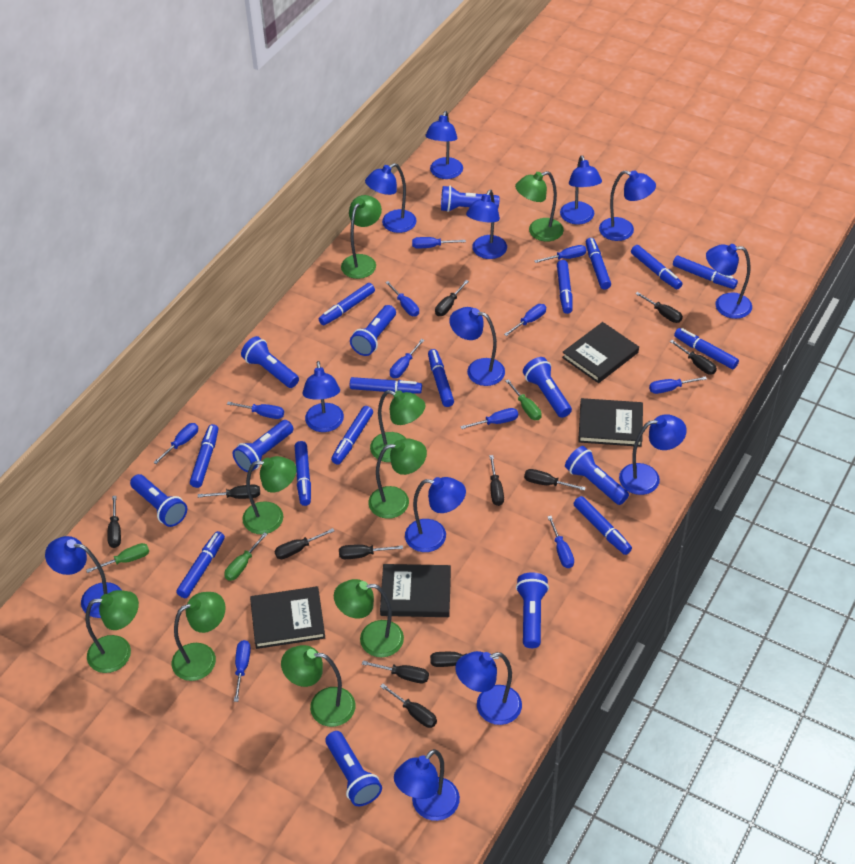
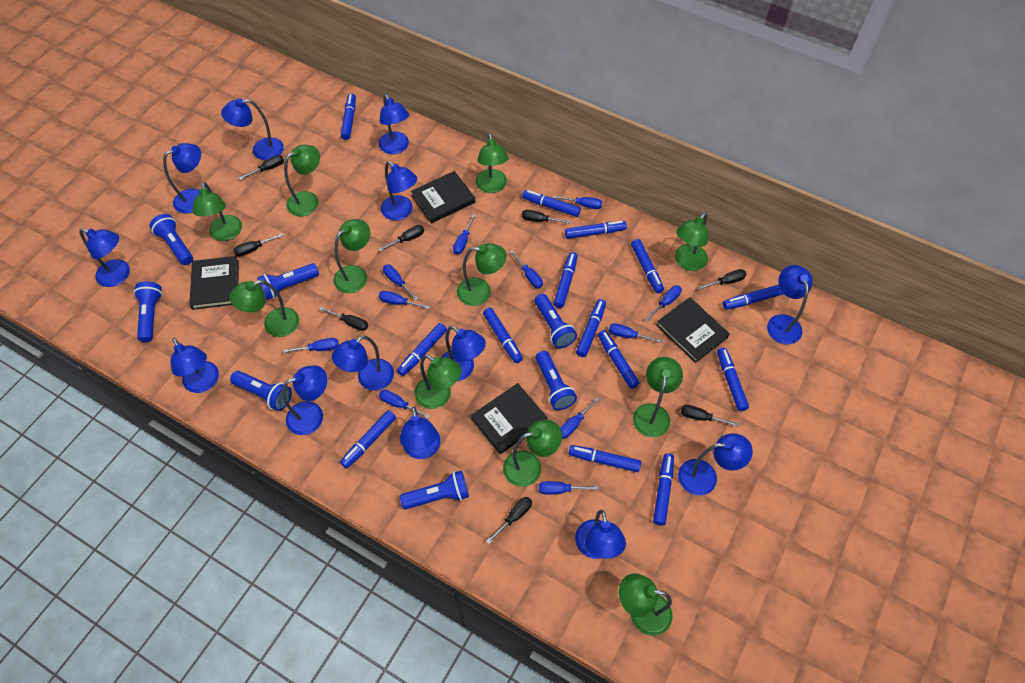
black screwdriver: 12 -> 8
blue flashlight: 9 -> 7
blue marker: 13 -> 14
green lamp: 9 -> 11
green screwdriver: 3 -> 0

